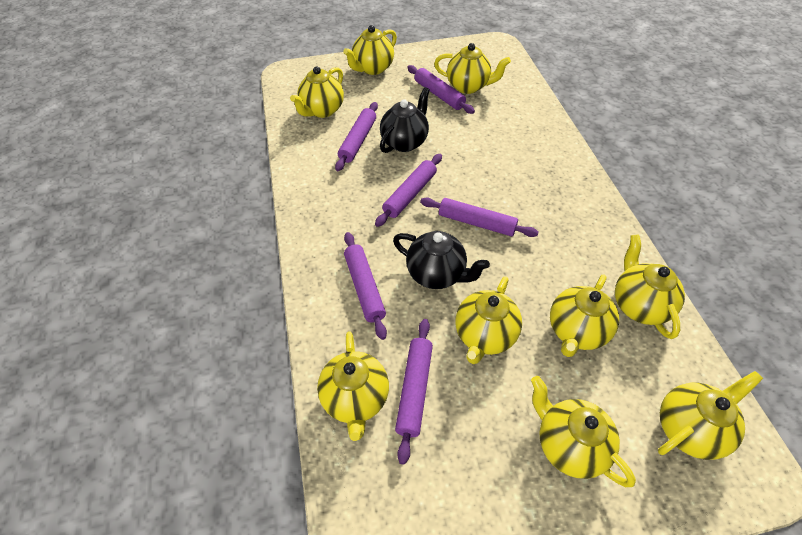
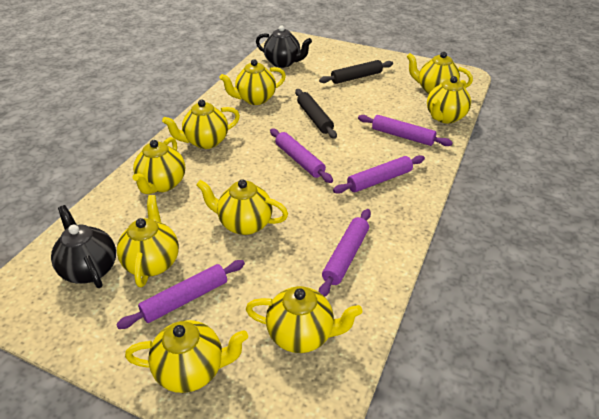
black rolling pin: 0 -> 2
purple rolling pin: 6 -> 5

